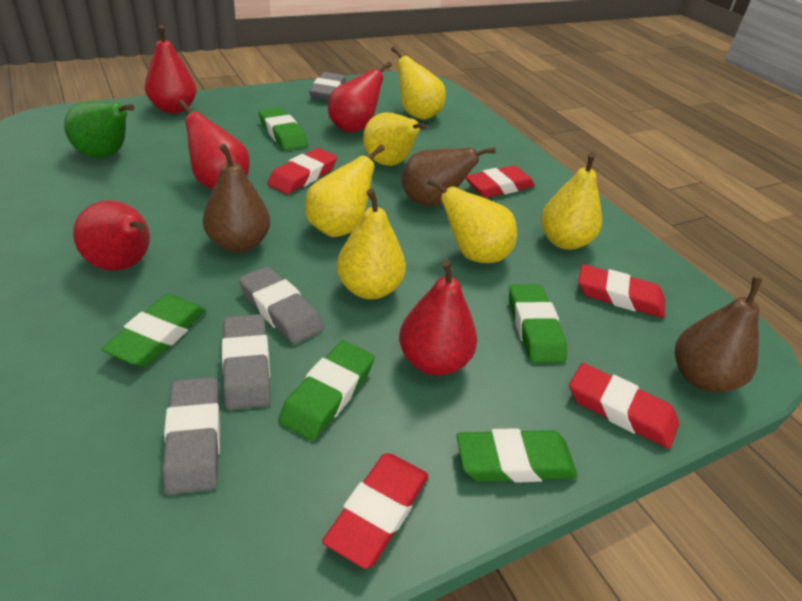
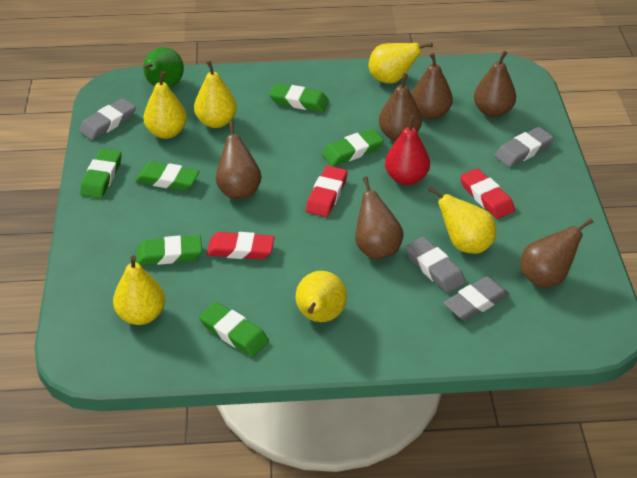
brown pear: 3 -> 6
green eraser: 5 -> 6
red eraser: 5 -> 3
red pear: 5 -> 1

